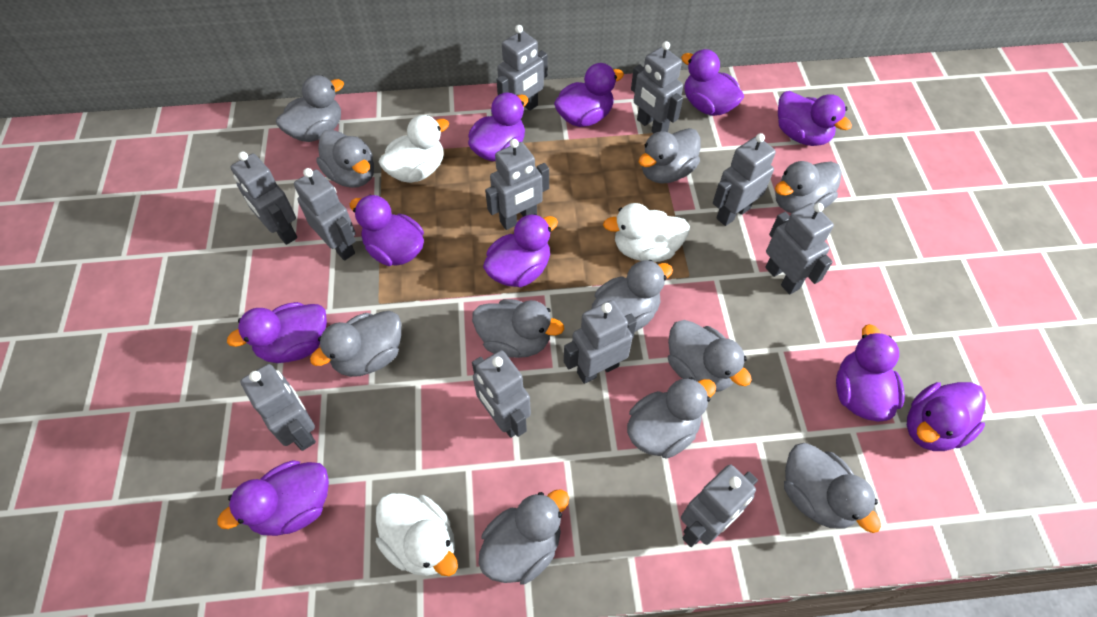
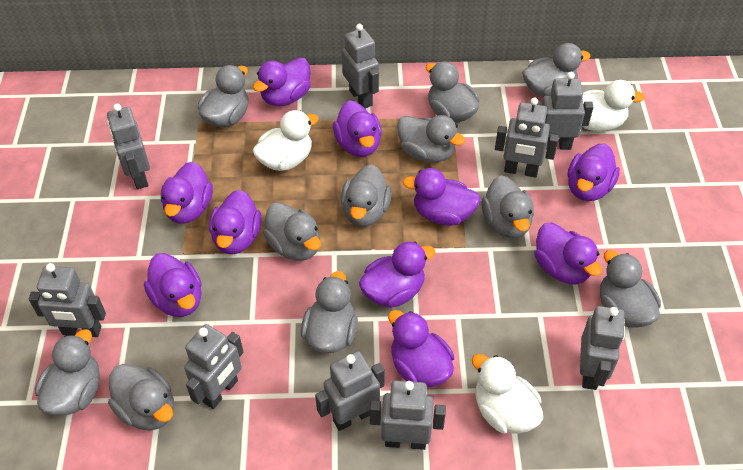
grey robot: 11 -> 9

